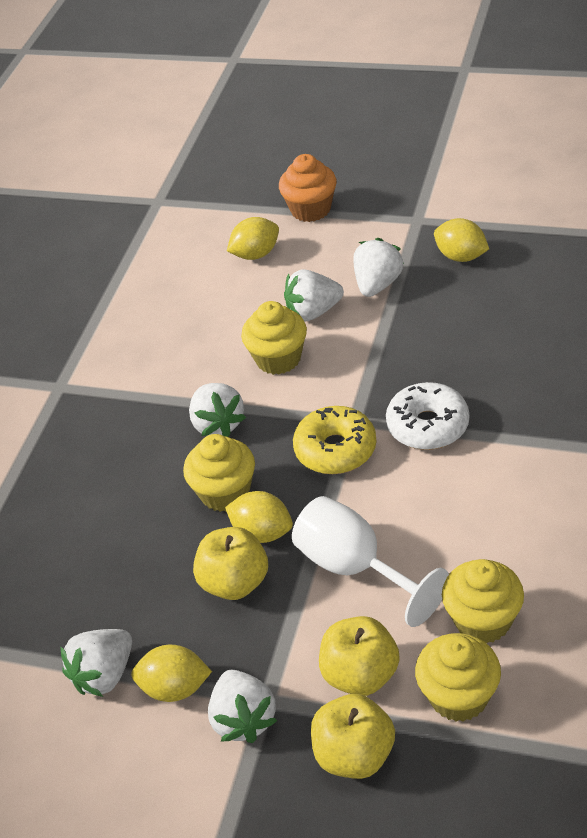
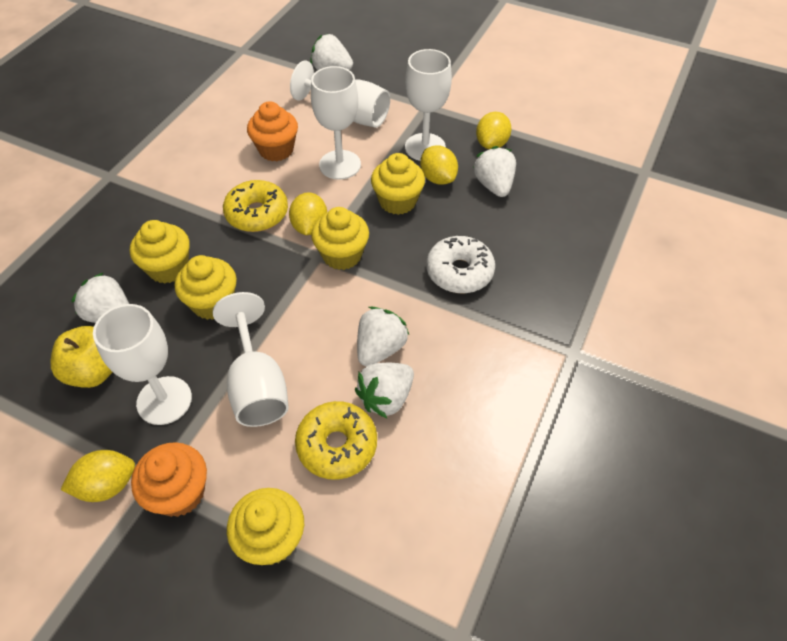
orange cupcake: 1 -> 2
white goblet: 1 -> 5
yellow apple: 3 -> 1
yellow cupcake: 4 -> 5
yellow donut: 1 -> 2

